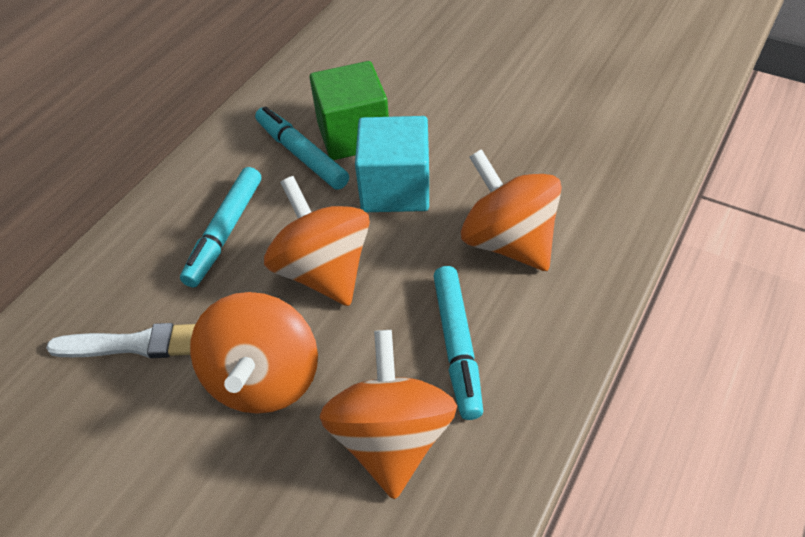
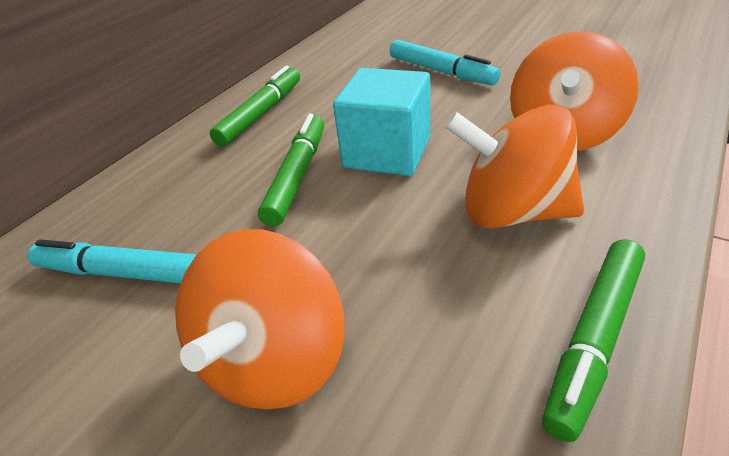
green cube: 1 -> 0
green marker: 0 -> 3
orange spinning top: 4 -> 3
turquoise marker: 3 -> 2
white brush: 1 -> 0

